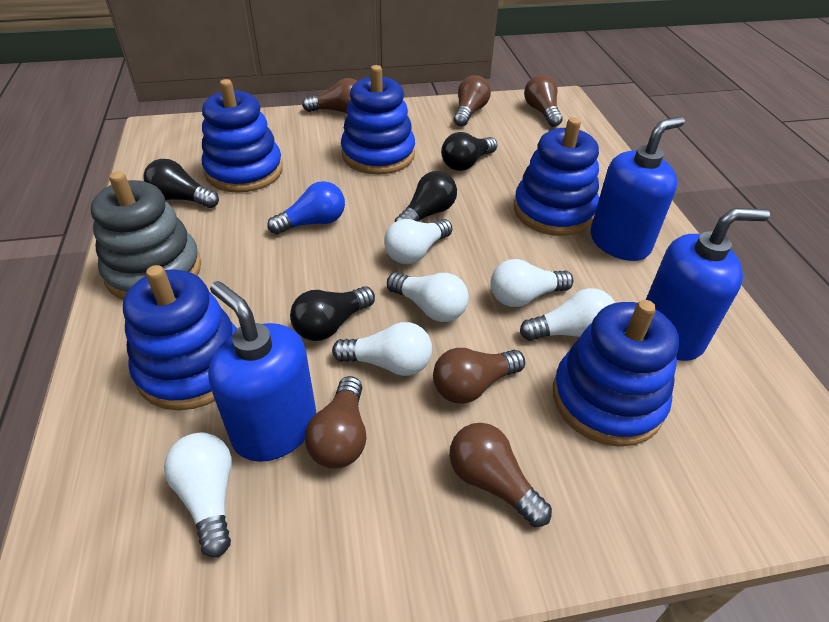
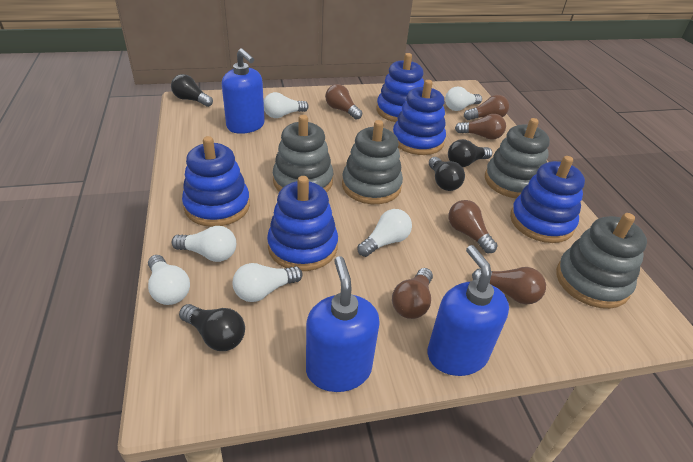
blue light bulb: 1 -> 0
grey stacking toy: 1 -> 4

